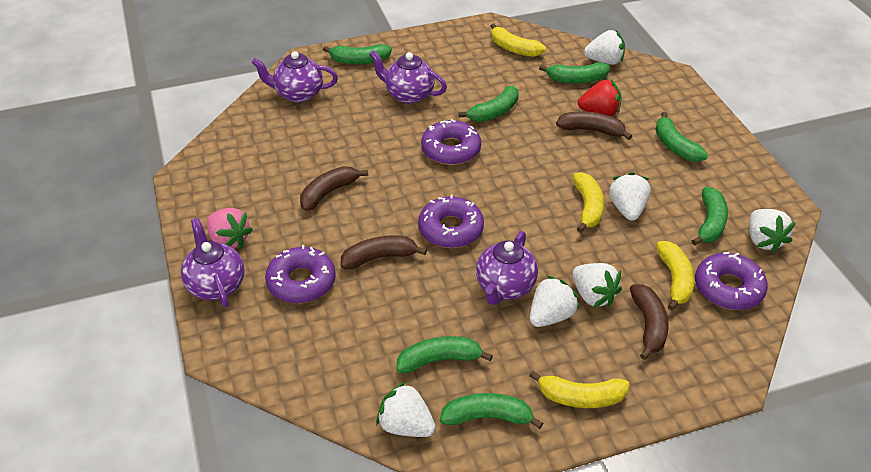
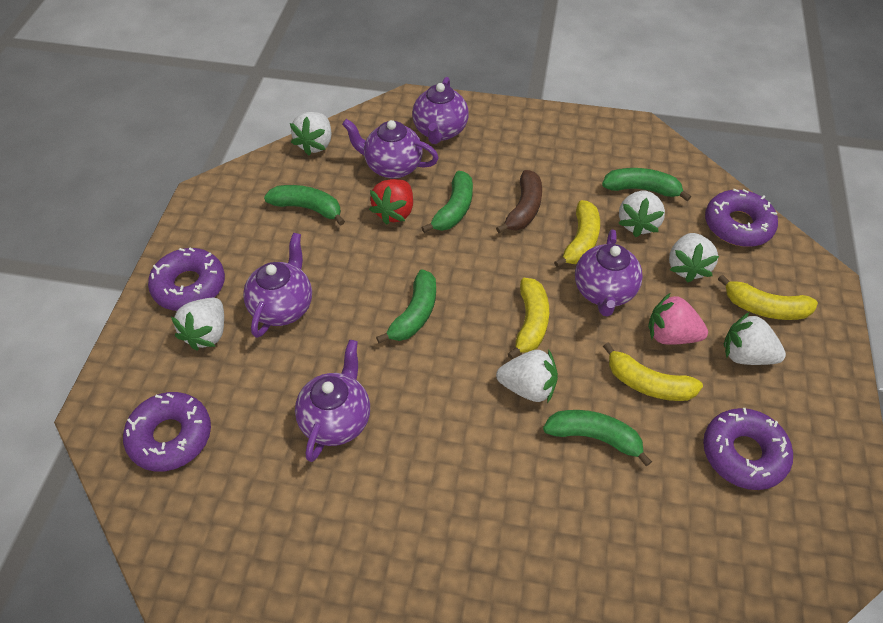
brown banana: 4 -> 1
green banana: 7 -> 5
purple teapot: 4 -> 5

